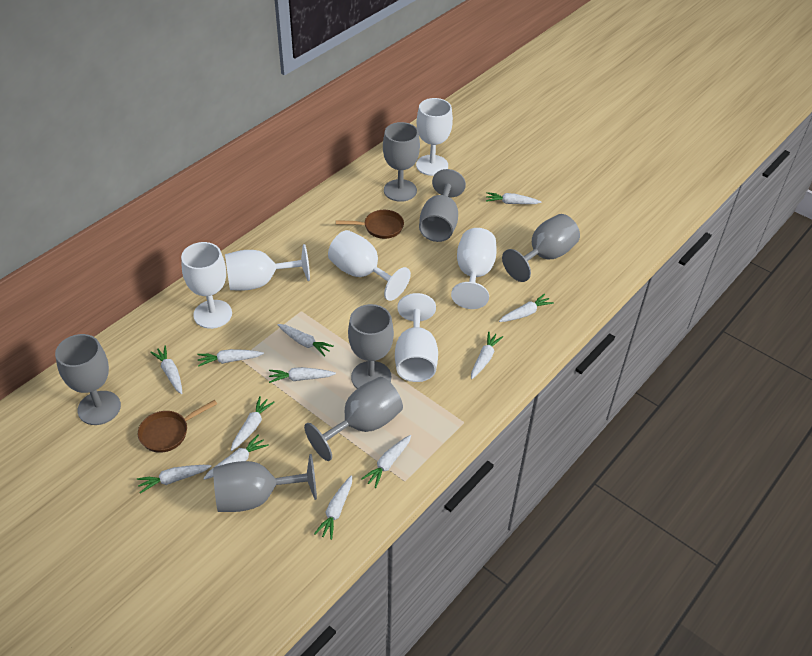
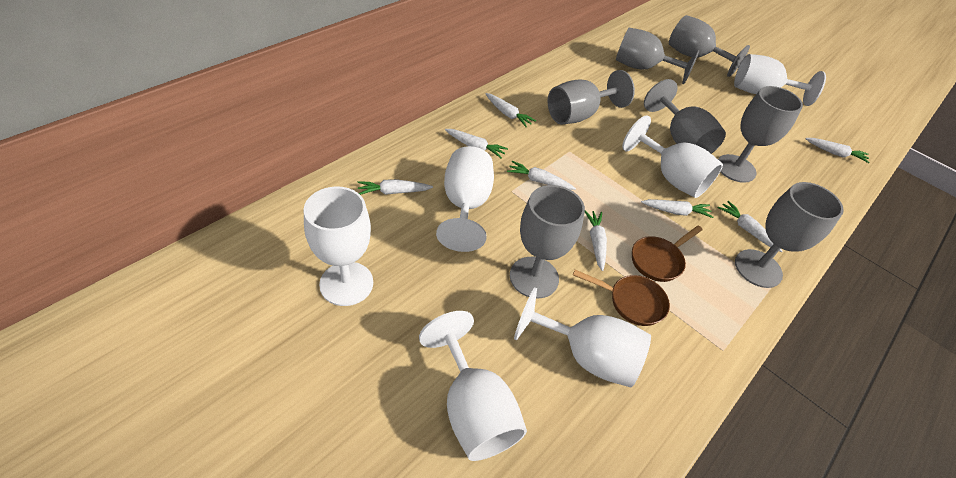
white carrot: 12 -> 8

